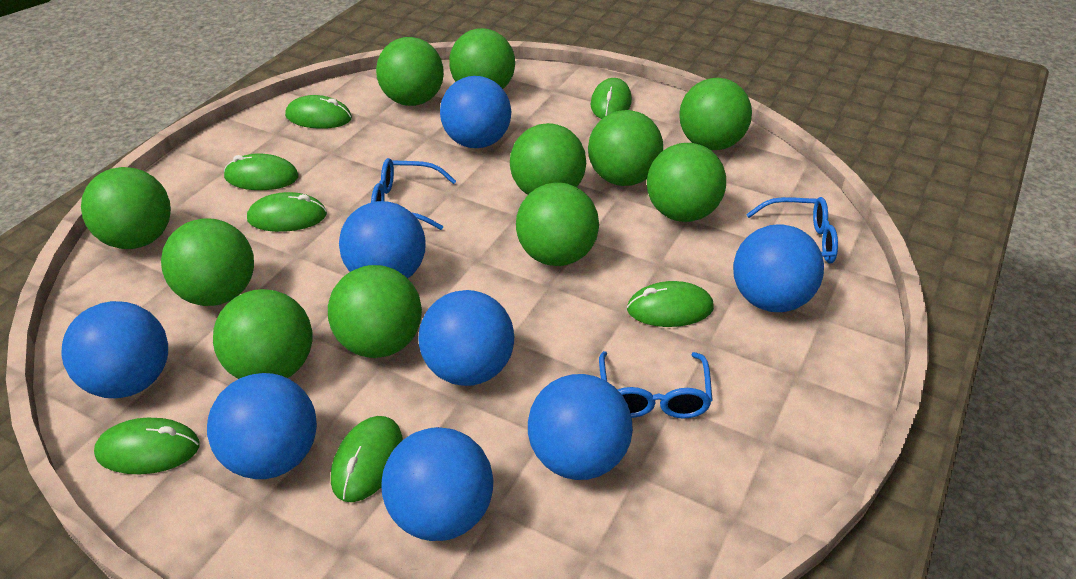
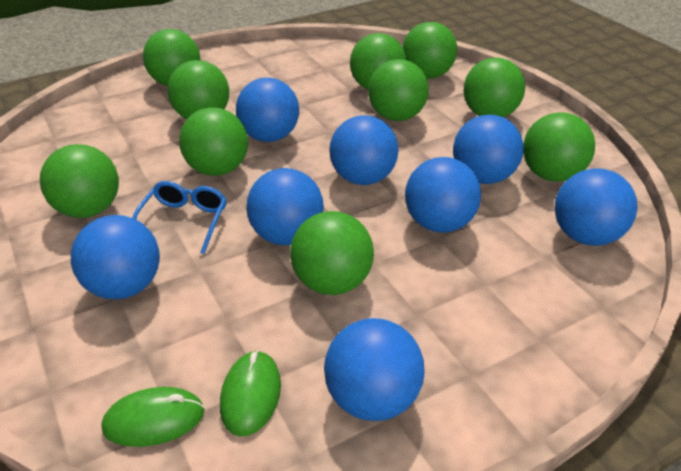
blue glasses: 3 -> 1
green ball: 11 -> 10
green mouse: 7 -> 2

